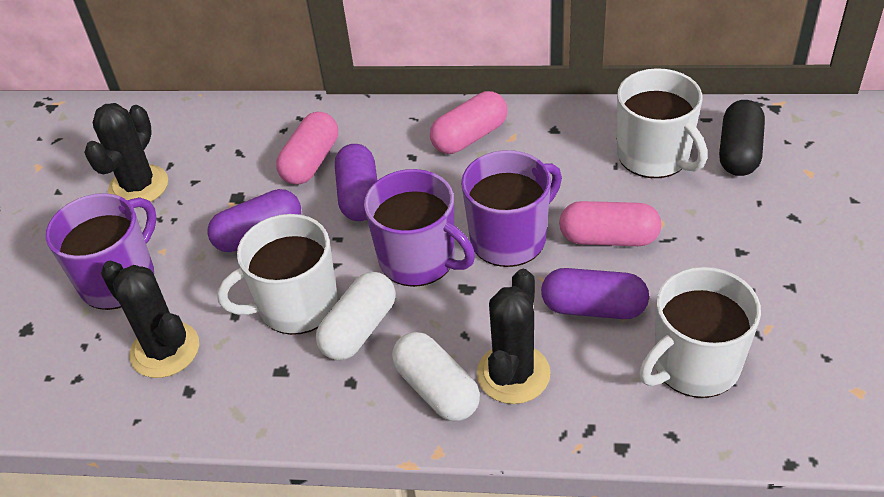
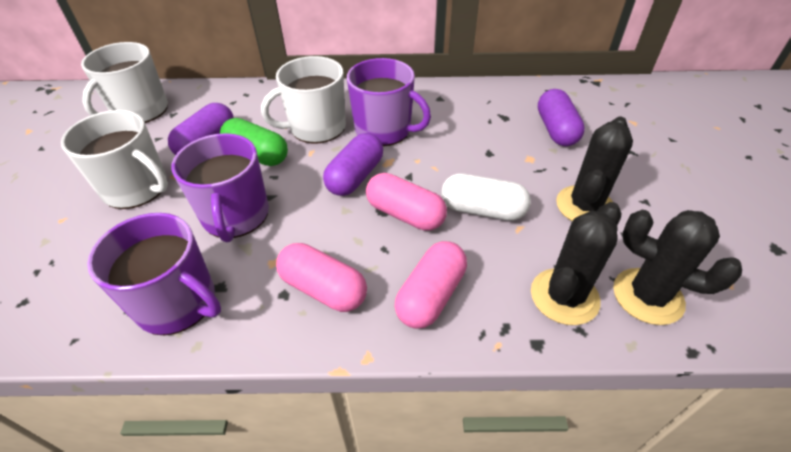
black capsule: 1 -> 0
green capsule: 0 -> 1
white capsule: 2 -> 1

